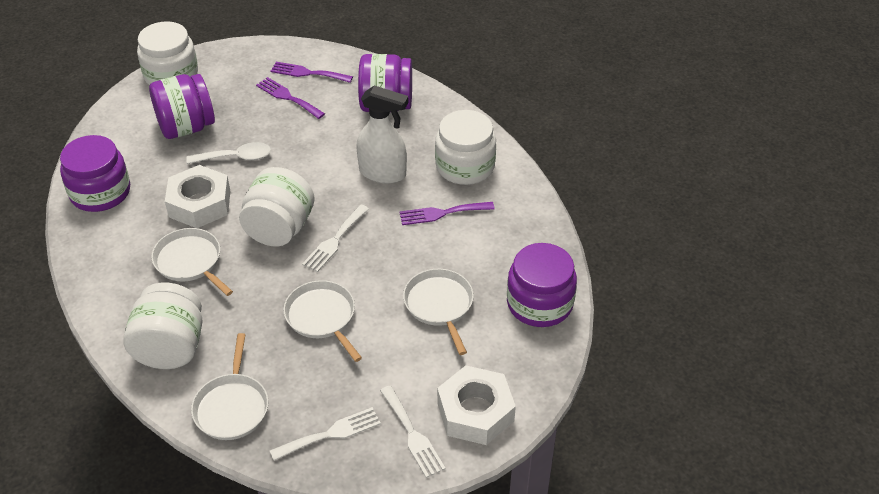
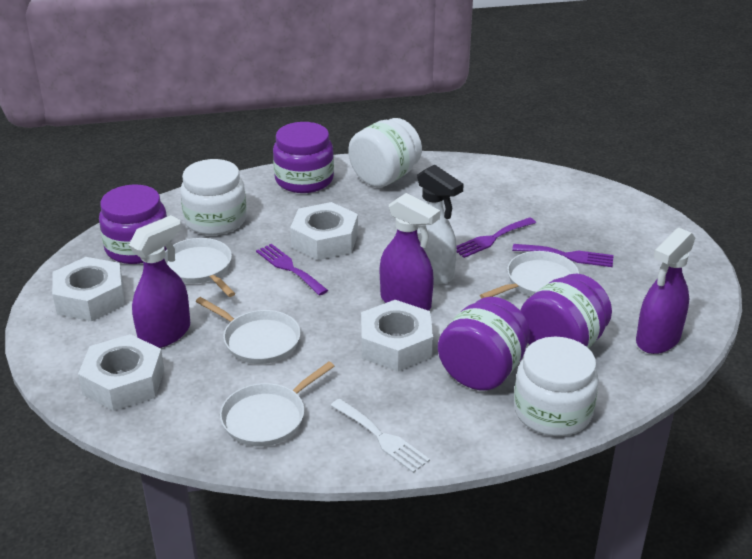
purple spray bottle: 0 -> 3
white fork: 3 -> 1
white jar: 4 -> 3
white nut: 2 -> 4
white spoon: 1 -> 0

